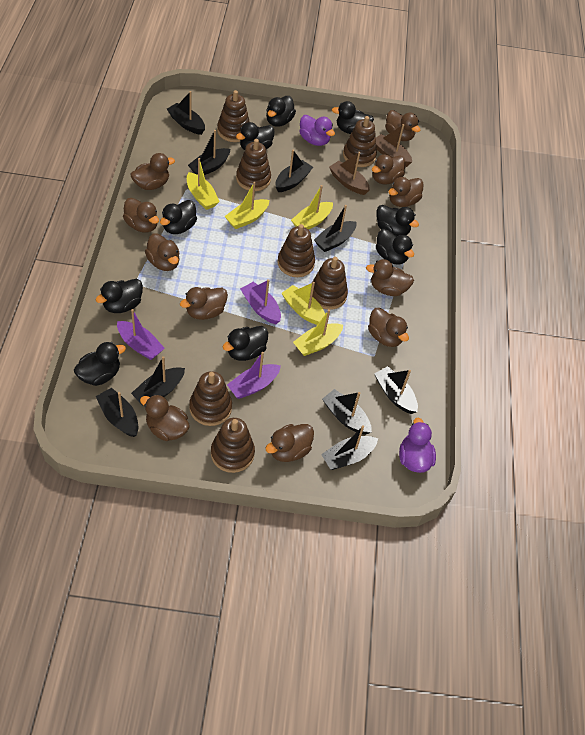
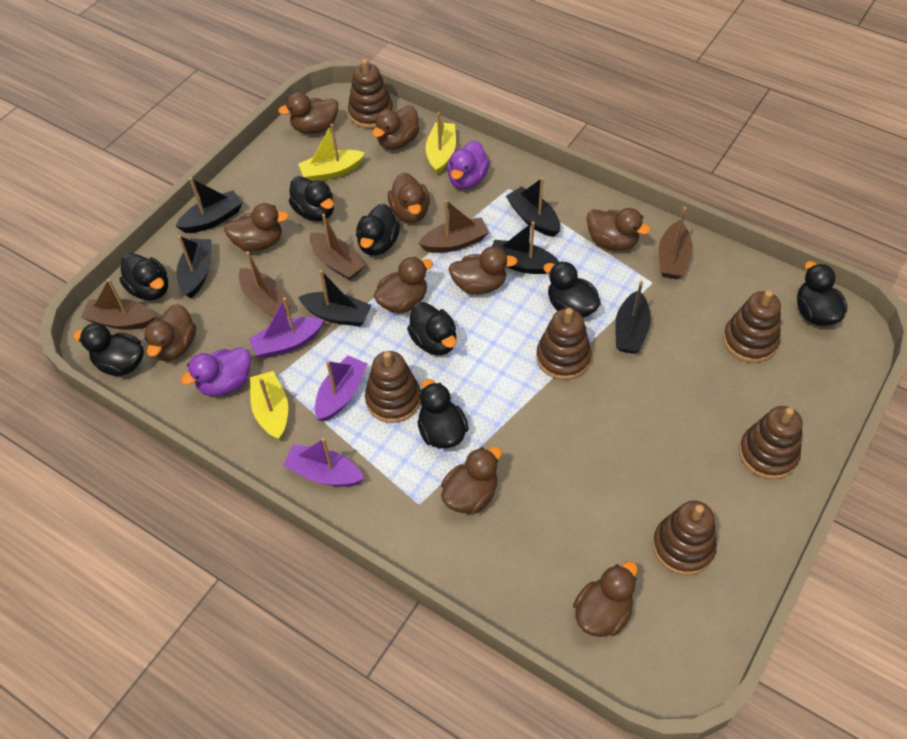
black boat: 9 -> 6
black duck: 9 -> 8
brown boat: 2 -> 5
brown duck: 11 -> 10
brown stacking toy: 7 -> 6
yellow boat: 5 -> 3

